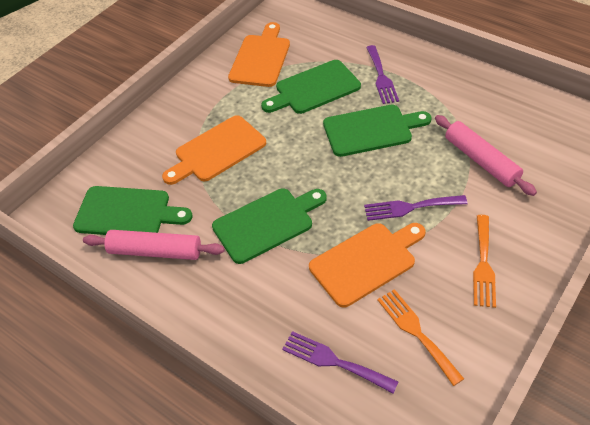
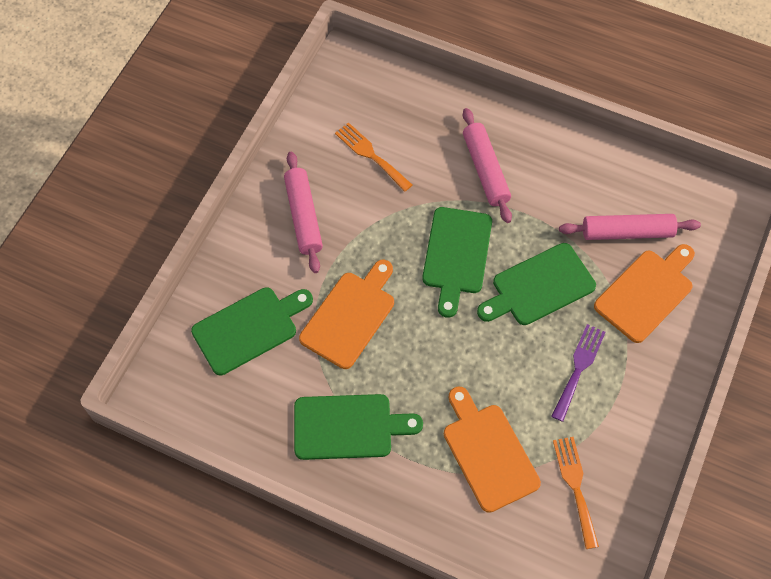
pink rolling pin: 2 -> 3
purple fork: 3 -> 1

